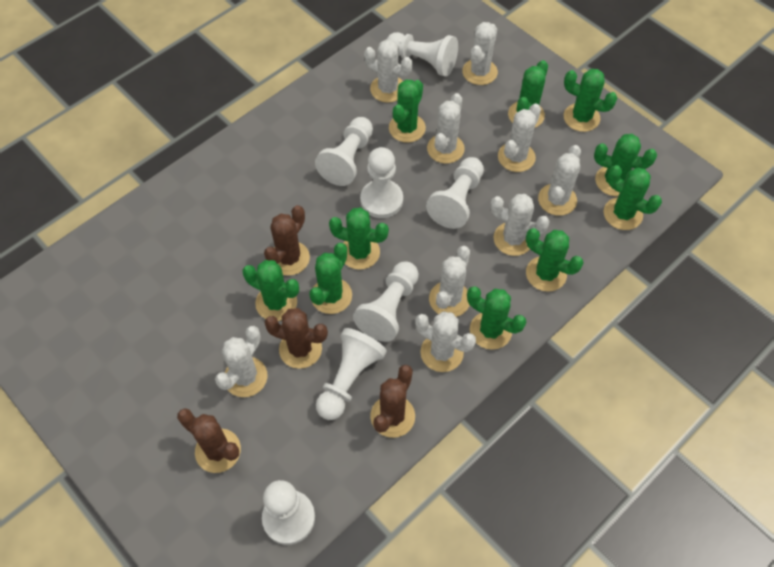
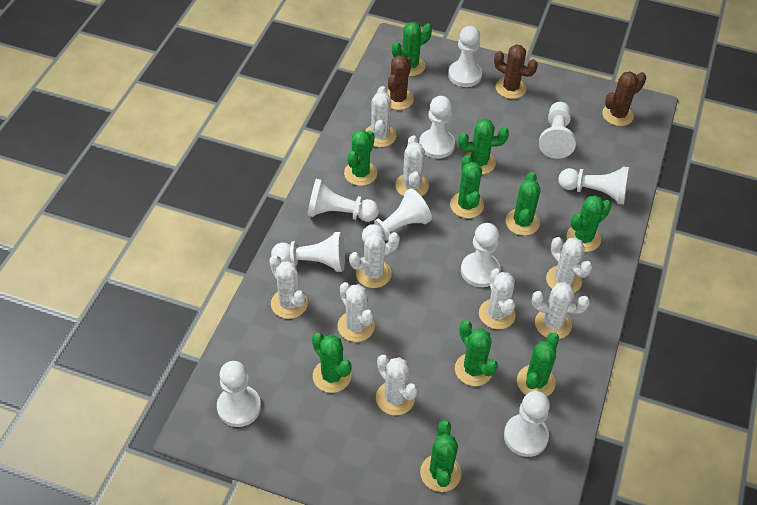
brown cactus: 4 -> 3
white pawn: 7 -> 10

